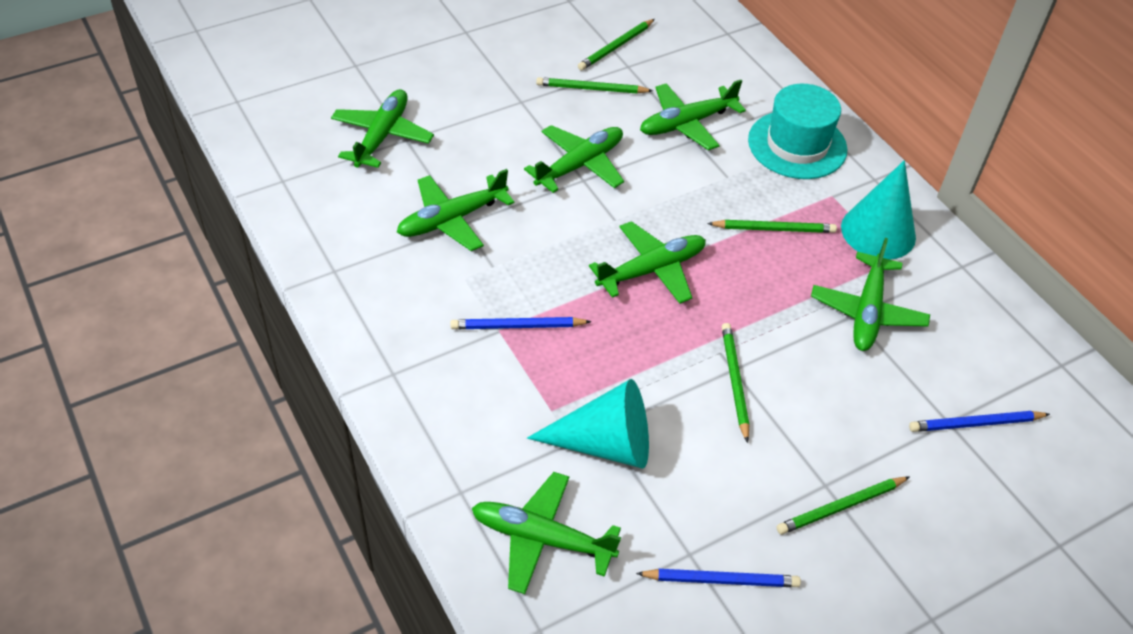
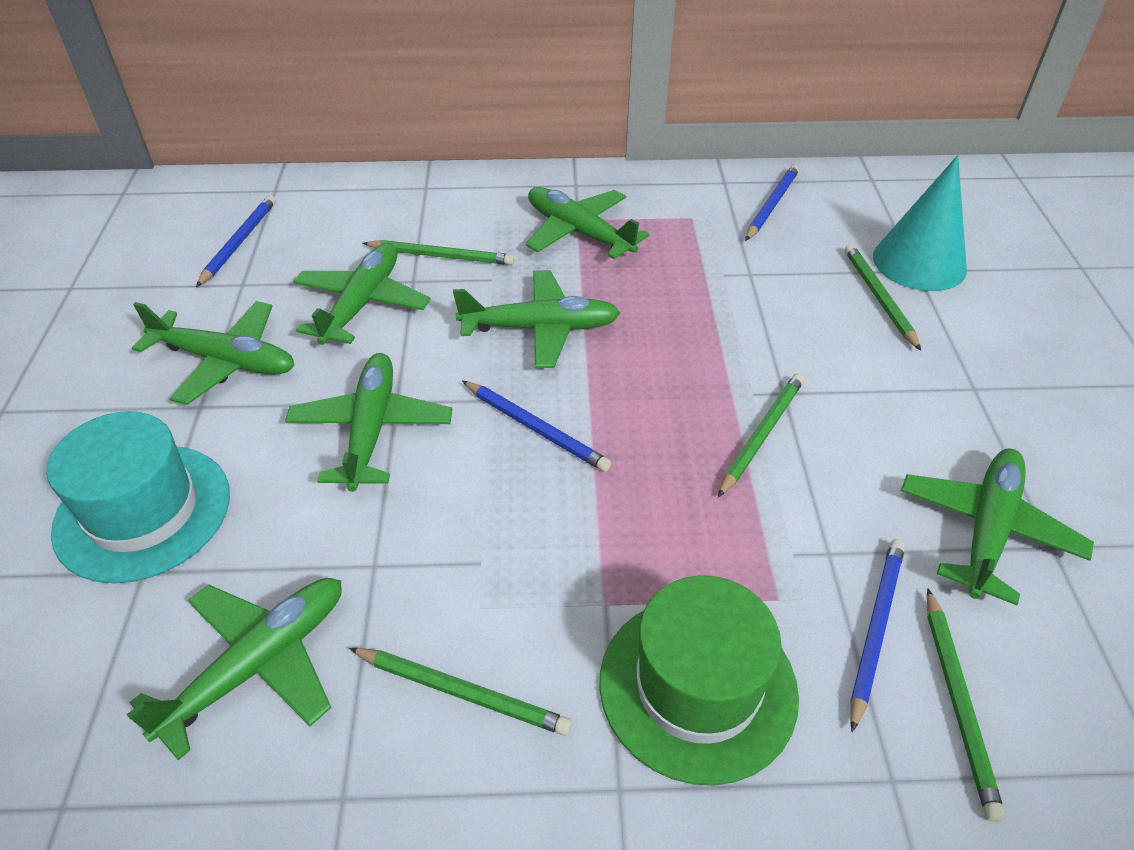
blue pencil: 3 -> 4
green hat: 0 -> 1
turquoise cone: 2 -> 1

